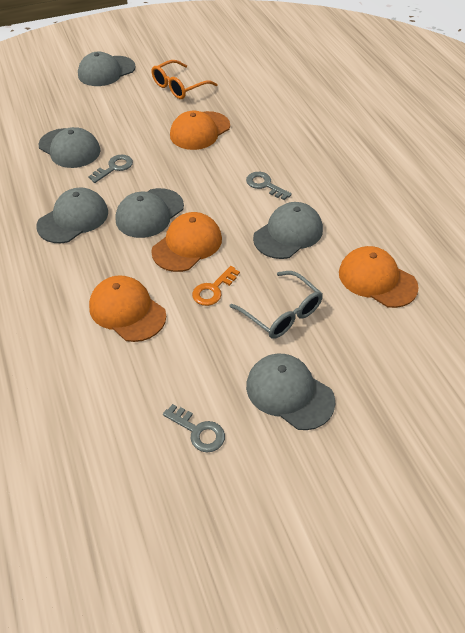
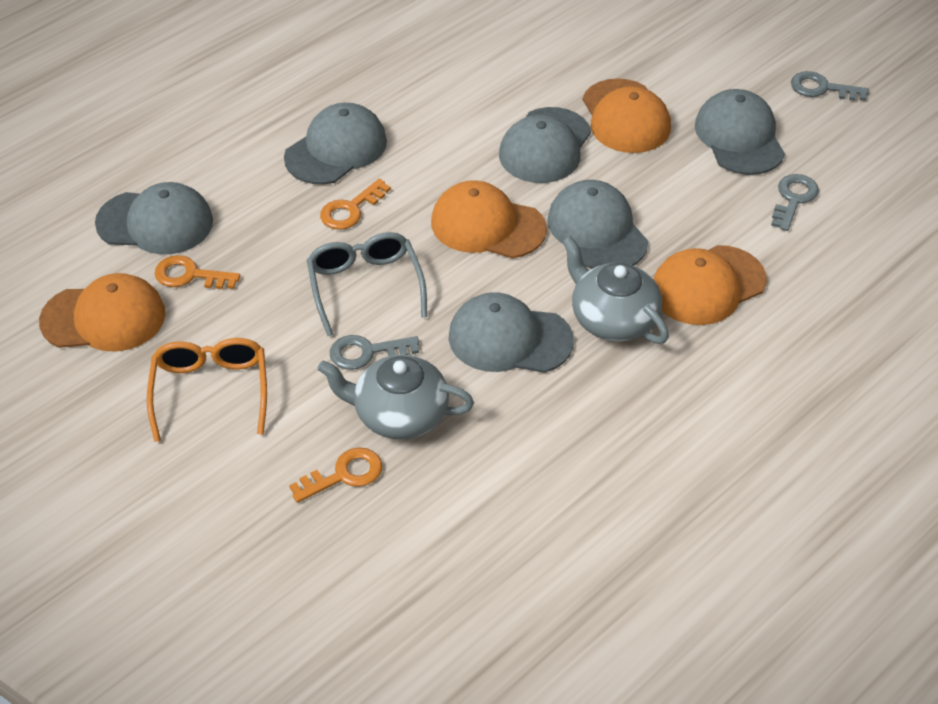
grey teapot: 0 -> 2
orange key: 1 -> 3

